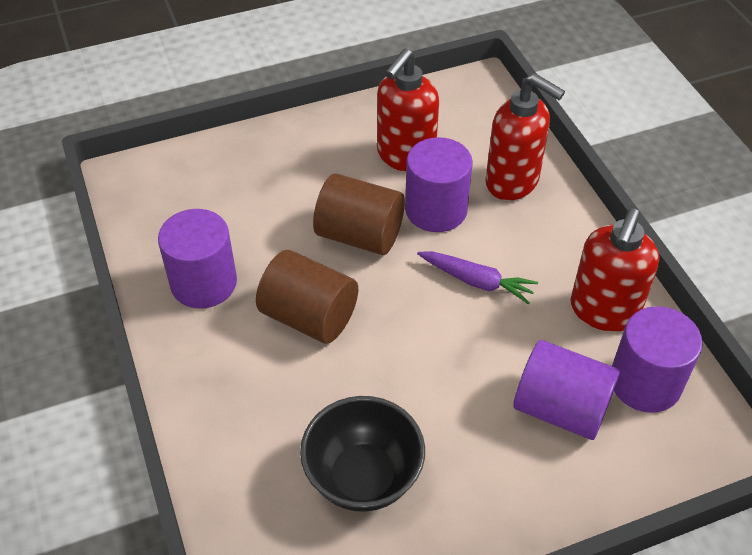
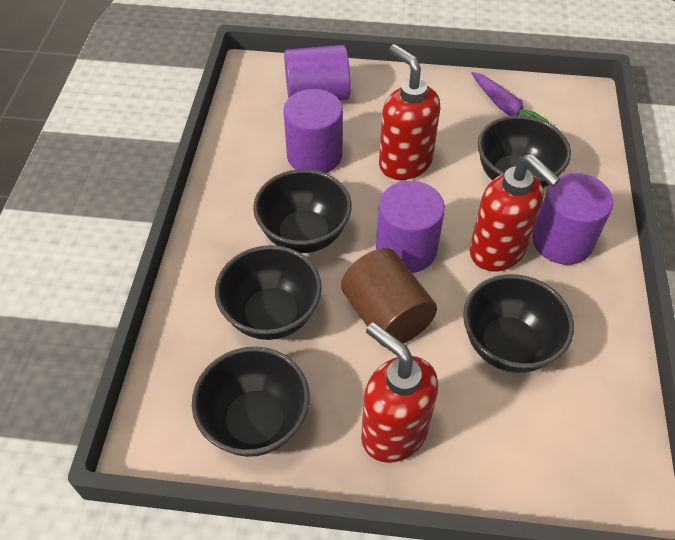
black bowl: 1 -> 5
brown cylinder: 2 -> 1

